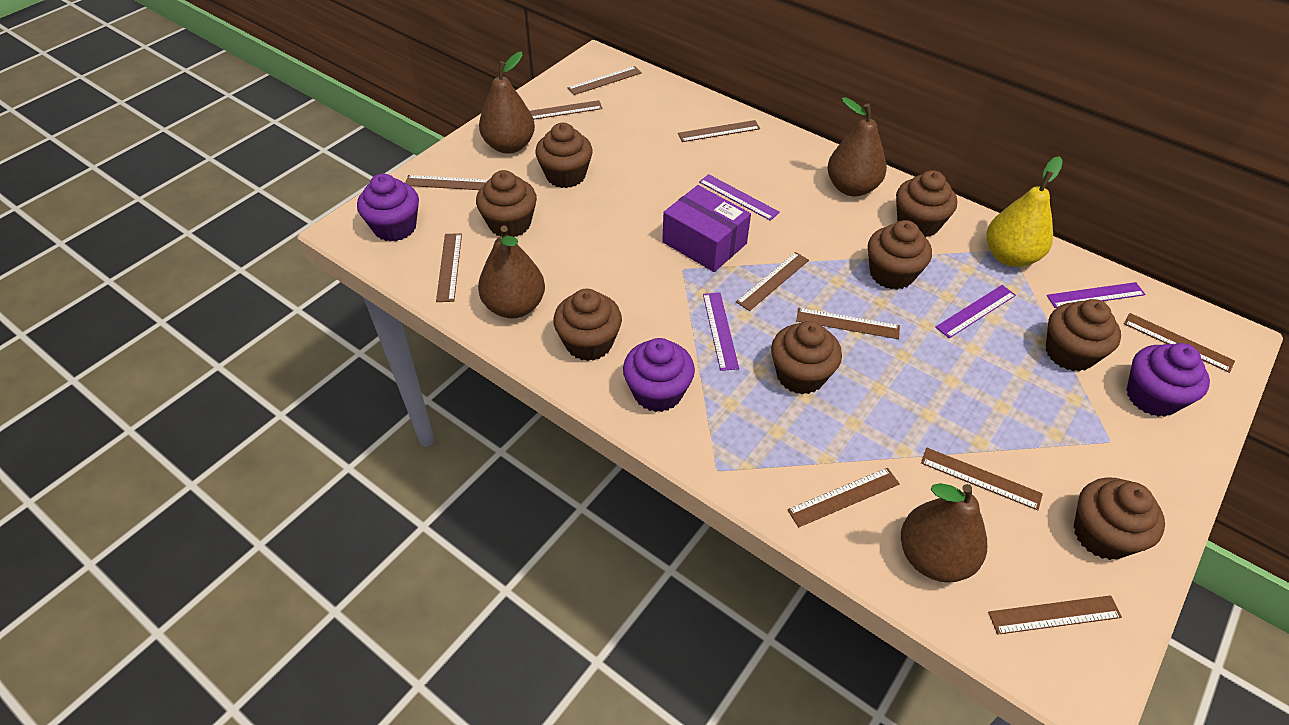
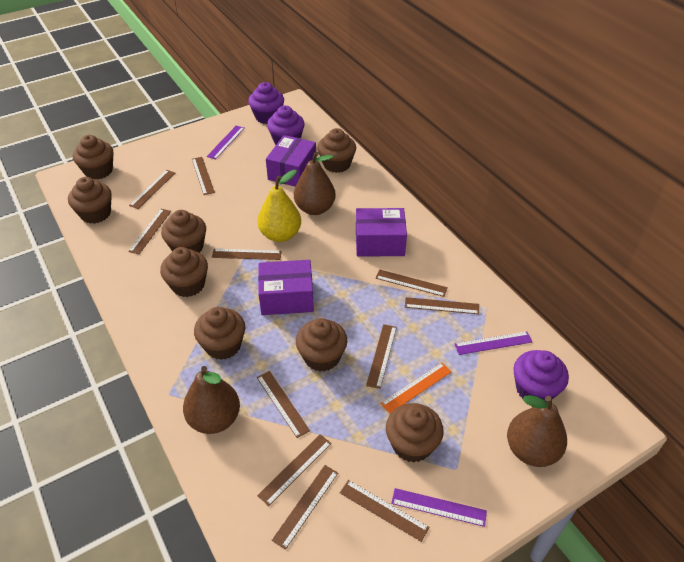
brown pear: 4 -> 3
orange ruler: 0 -> 1
purple box: 1 -> 3
purple ruler: 4 -> 3

